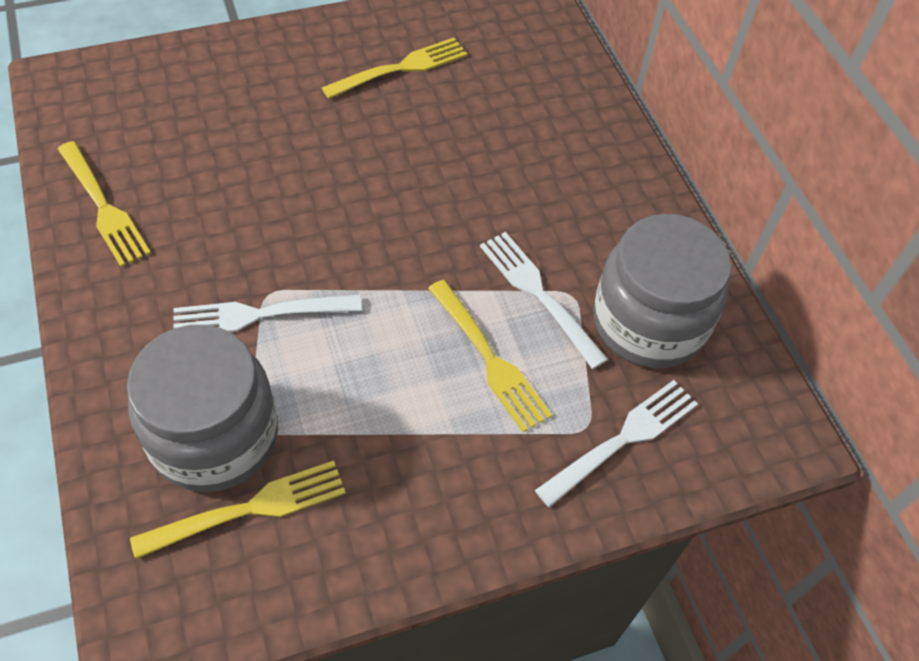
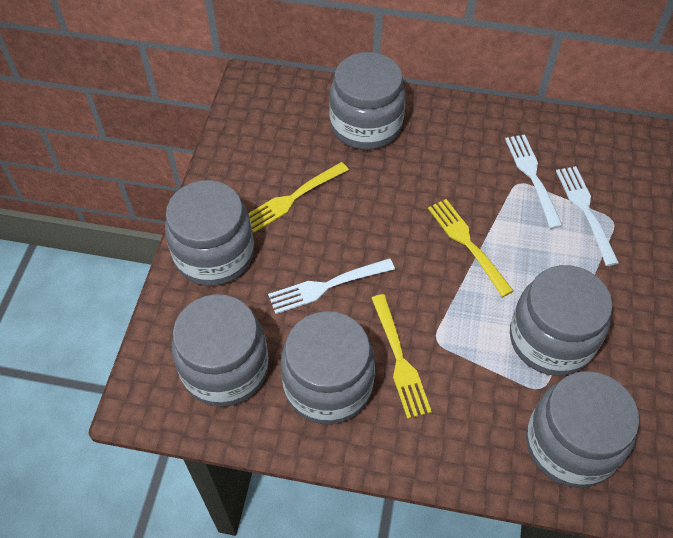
grey jar: 2 -> 6
yellow fork: 4 -> 3

